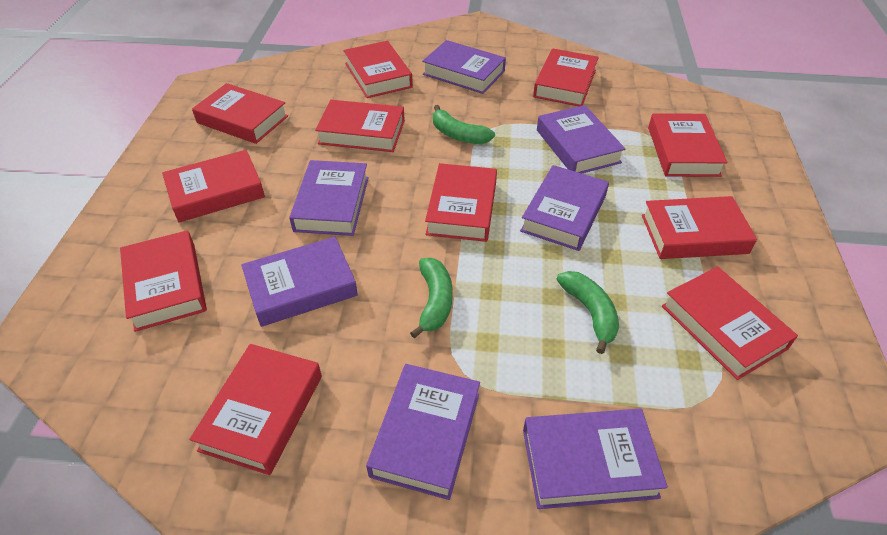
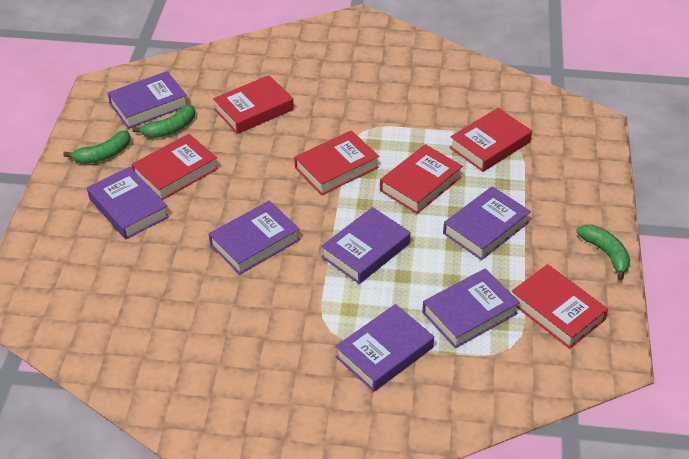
red book: 11 -> 6

